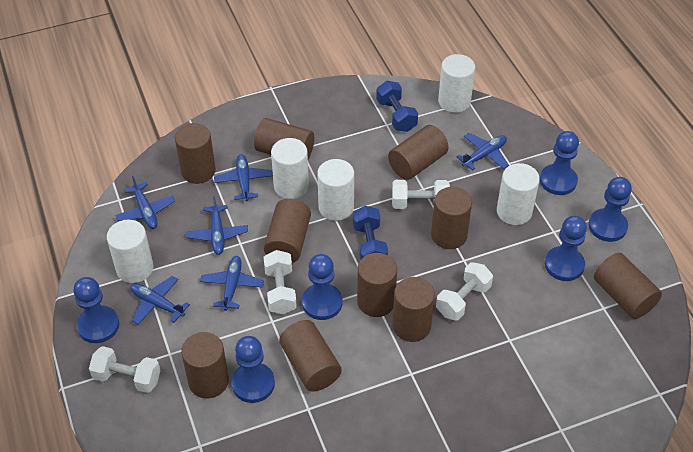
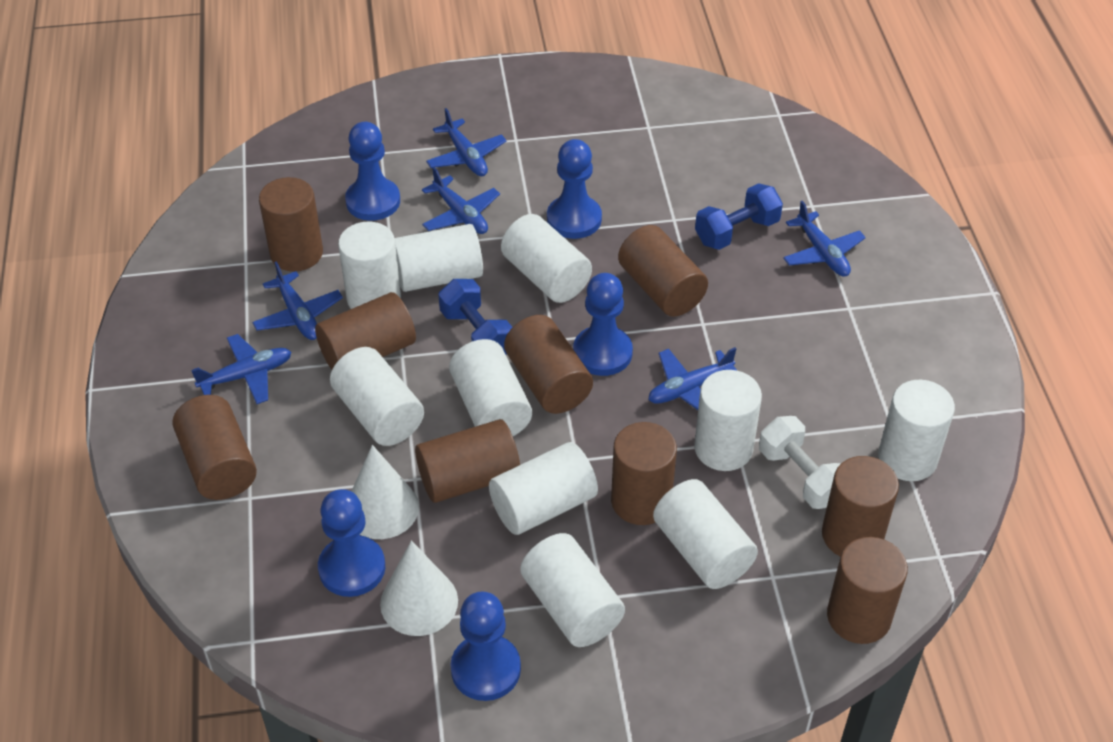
blue pawn: 6 -> 5
brown cylinder: 10 -> 9
white cone: 0 -> 2
white cylinder: 5 -> 10
white dumbbell: 4 -> 1

